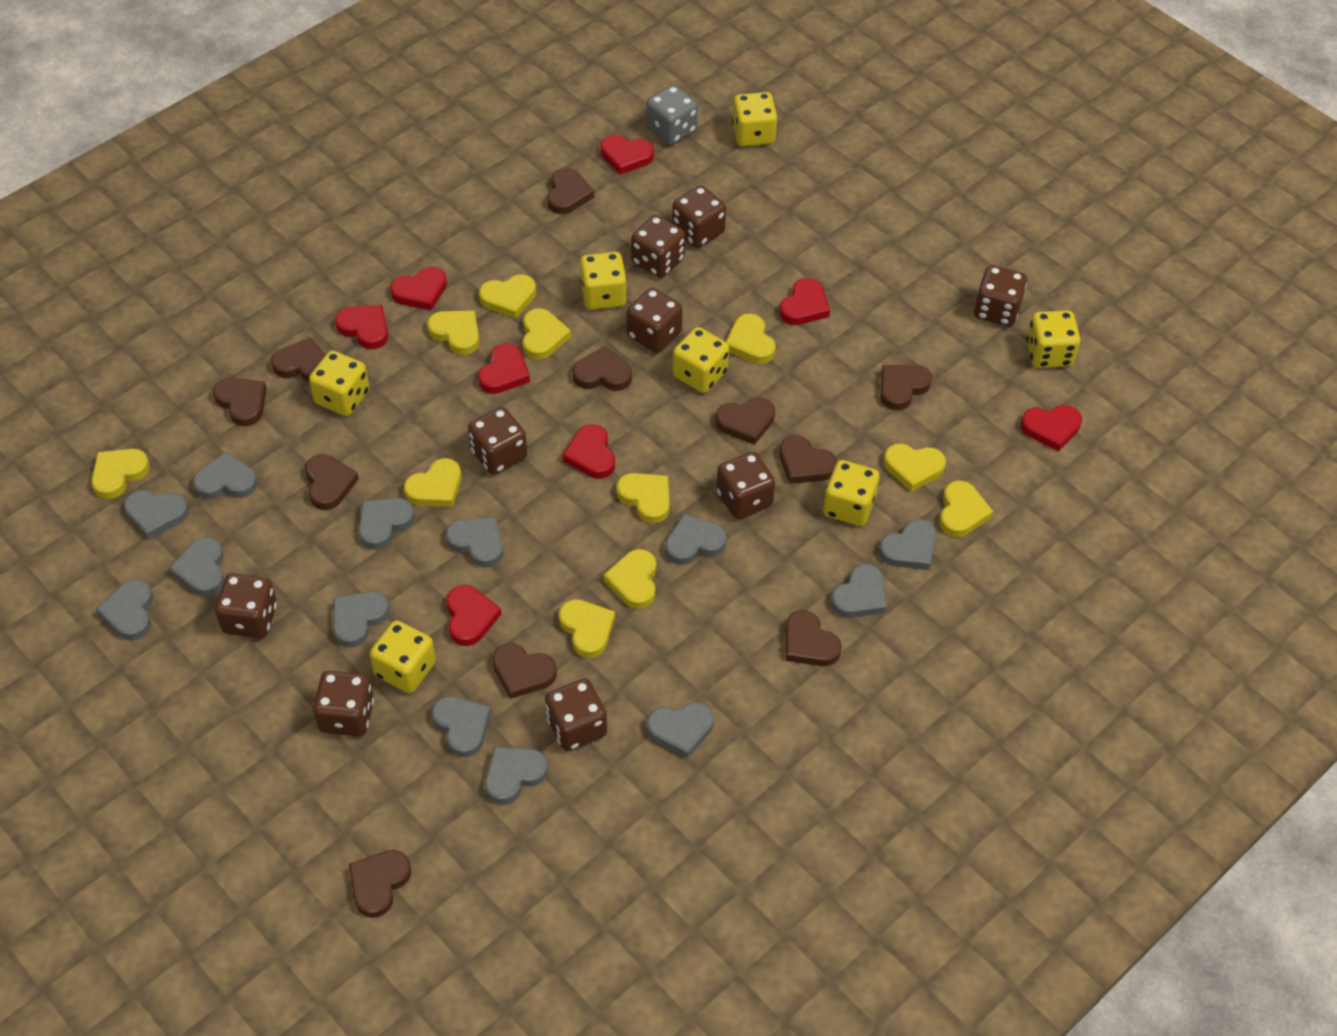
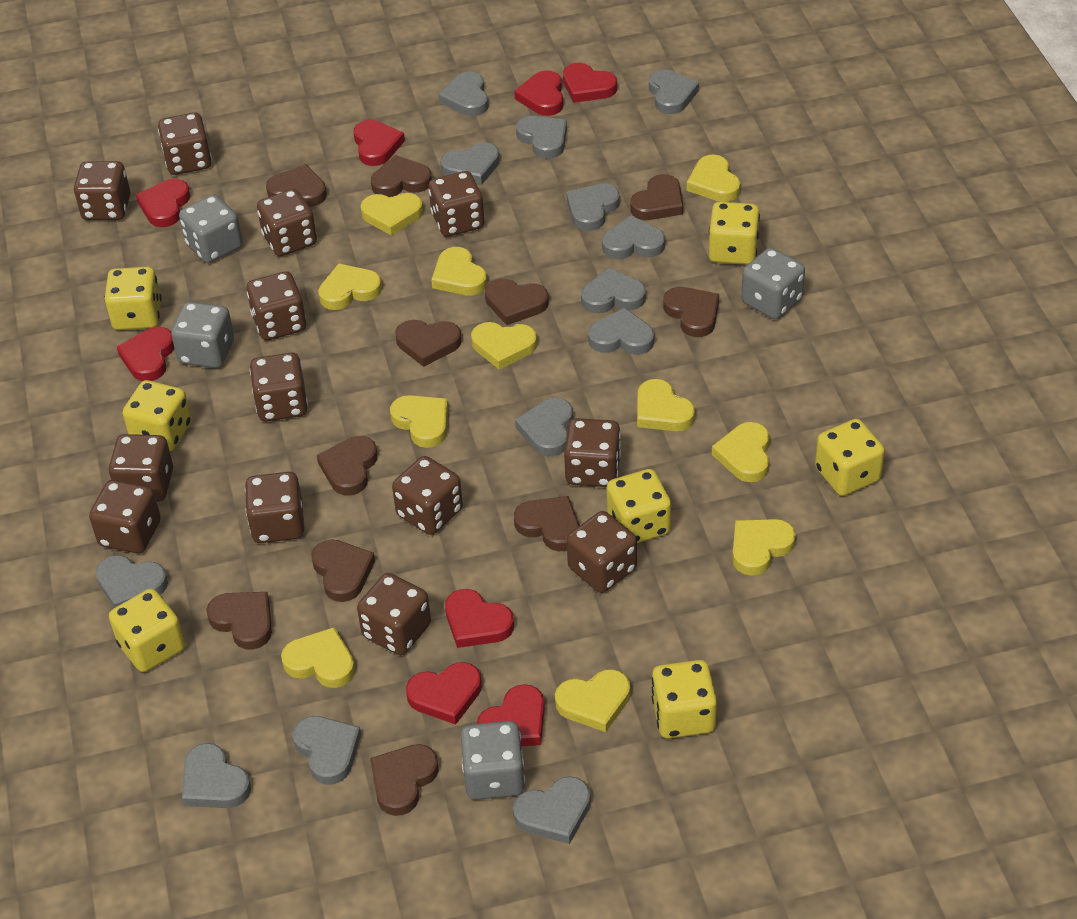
brown dice: 9 -> 13
grey dice: 1 -> 4

